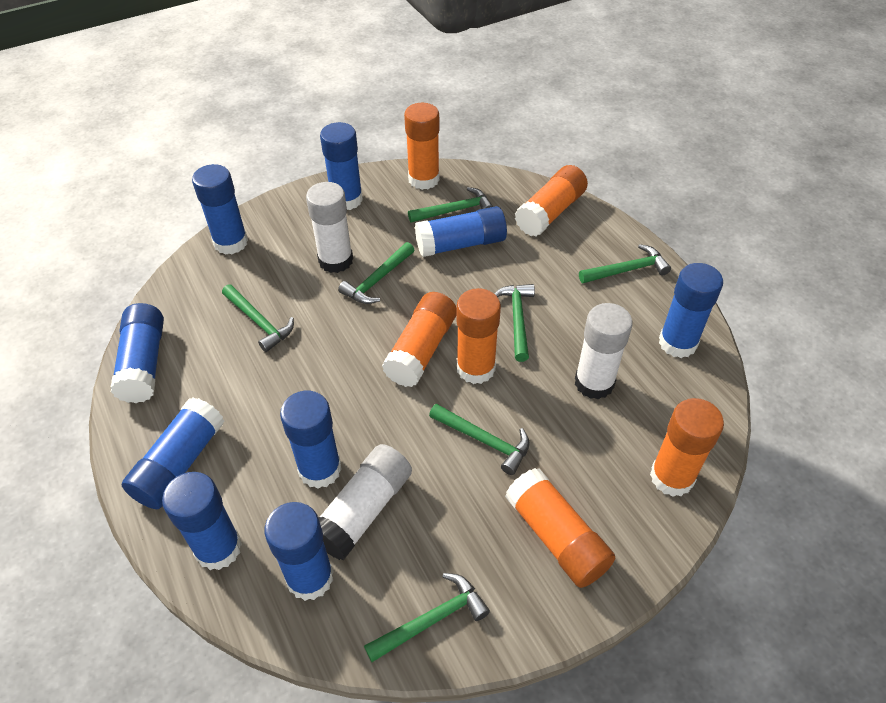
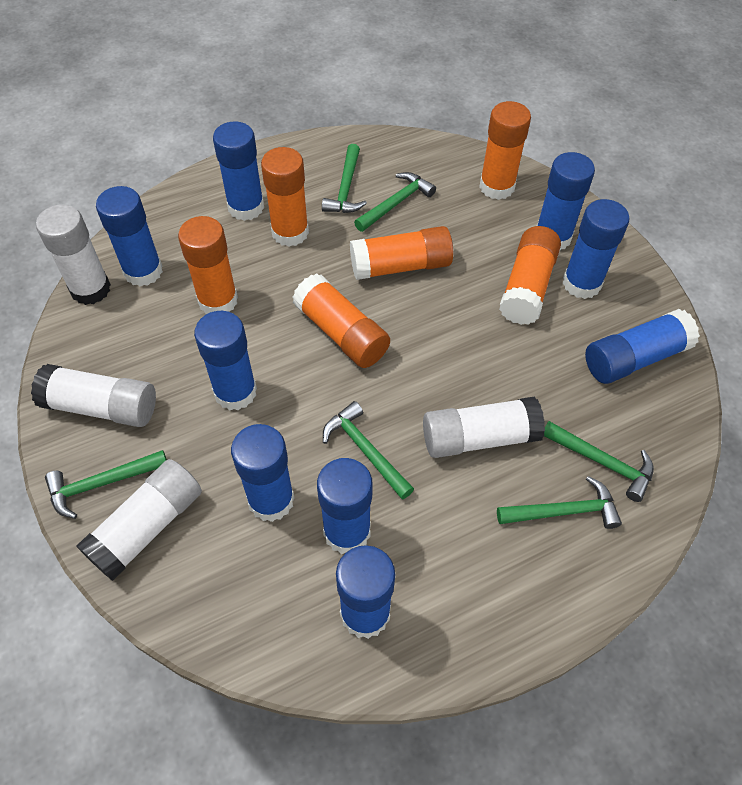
green hammer: 7 -> 6
white glue stick: 3 -> 4

